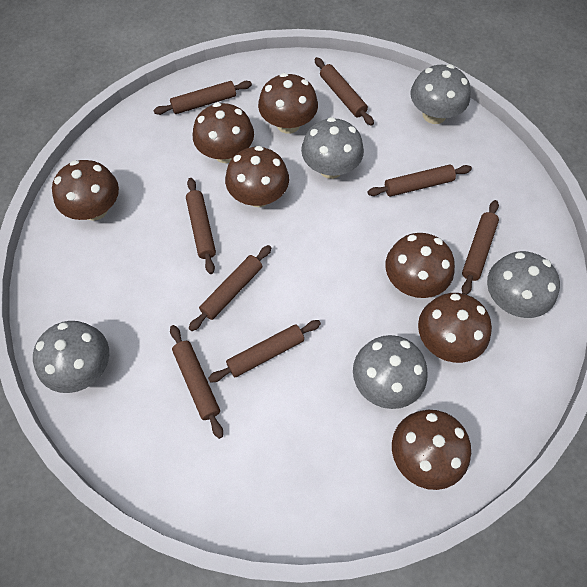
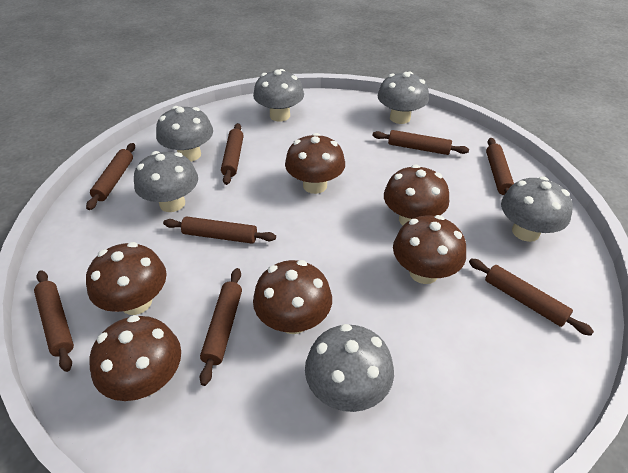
brown mushroom: 7 -> 6
grey mushroom: 5 -> 6

